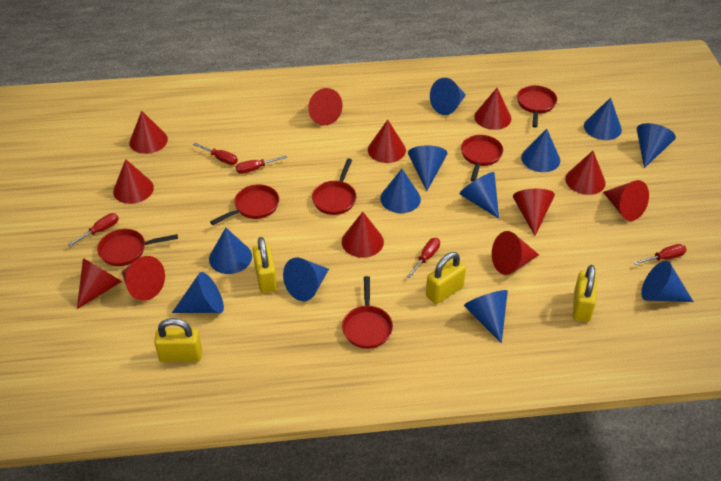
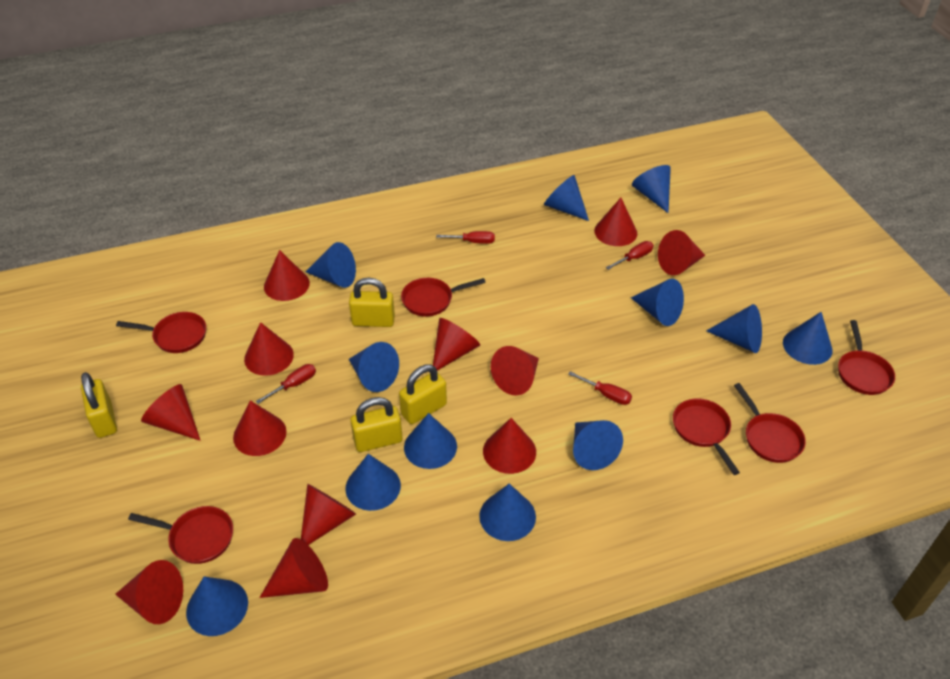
red screwdriver: 5 -> 4

